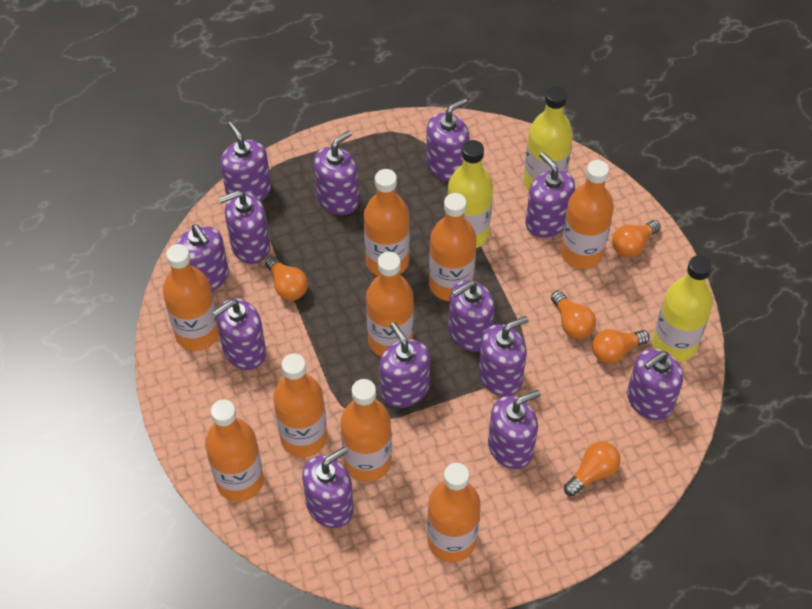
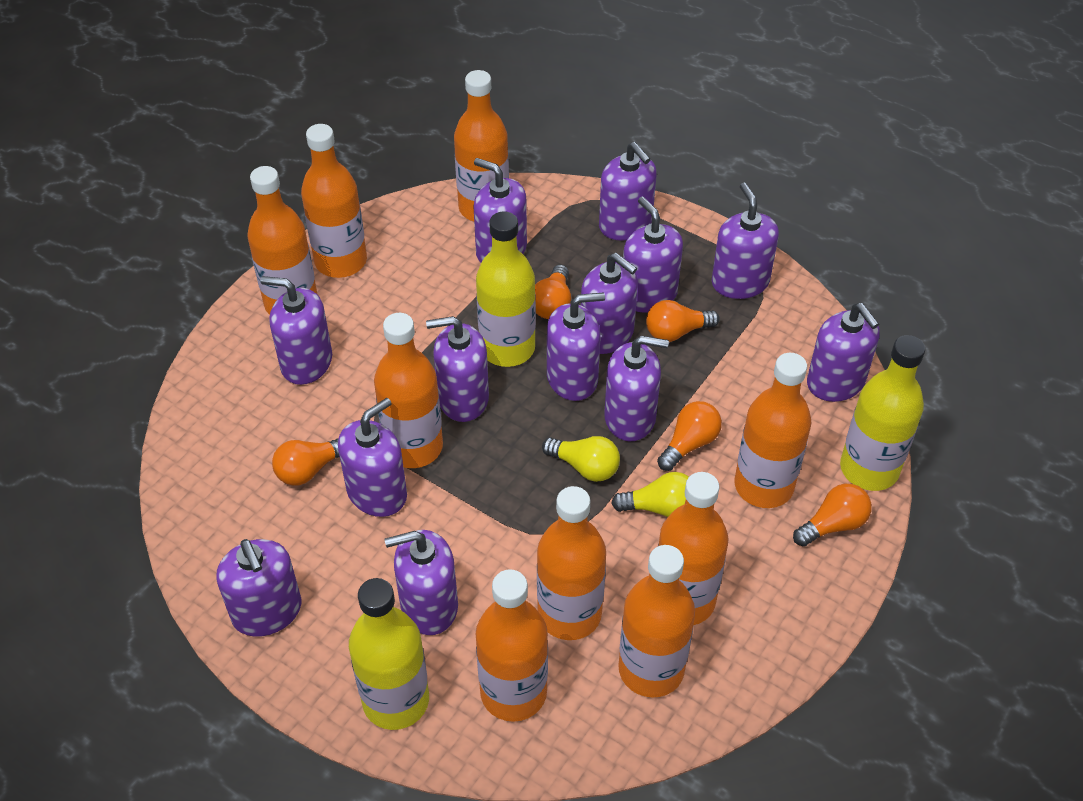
yellow light bulb: 0 -> 2

